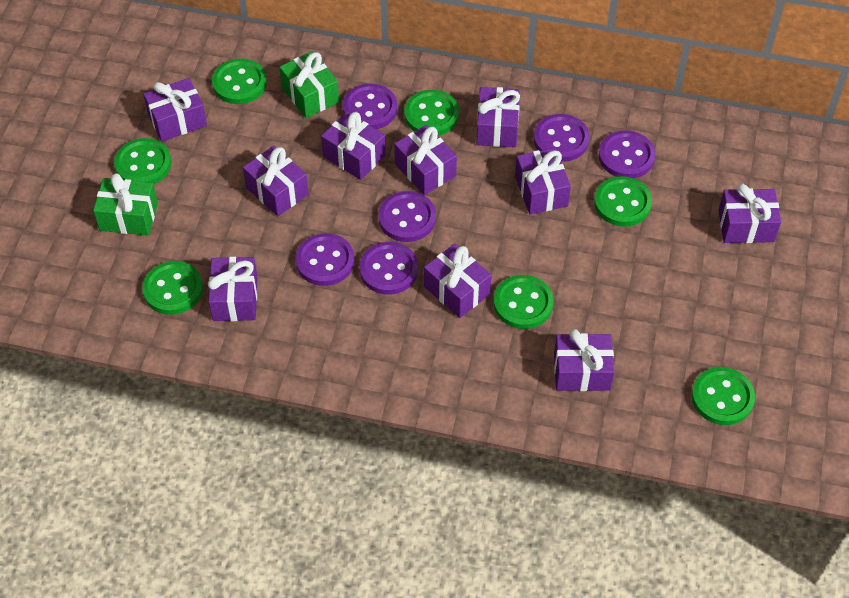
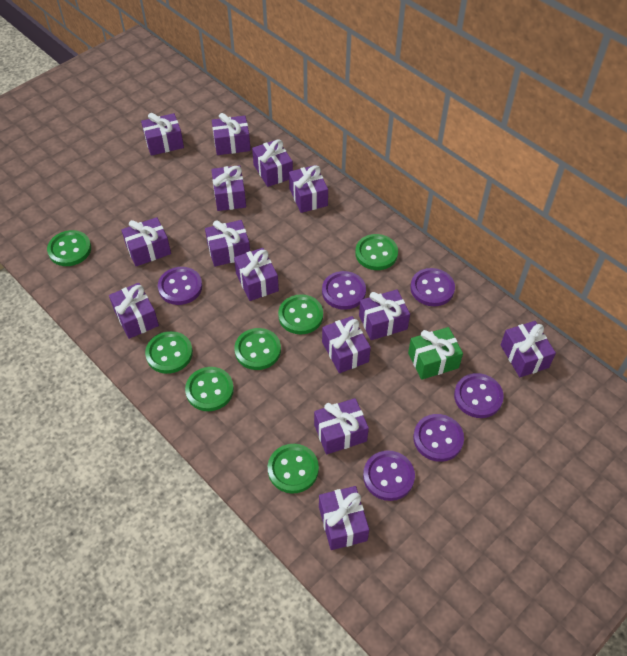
green gift: 2 -> 1
purple gift: 10 -> 14

